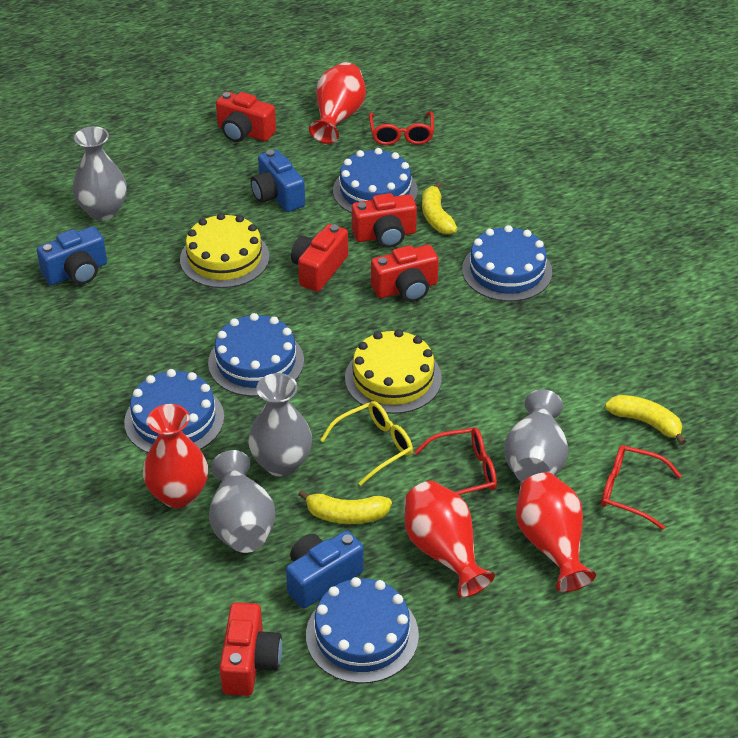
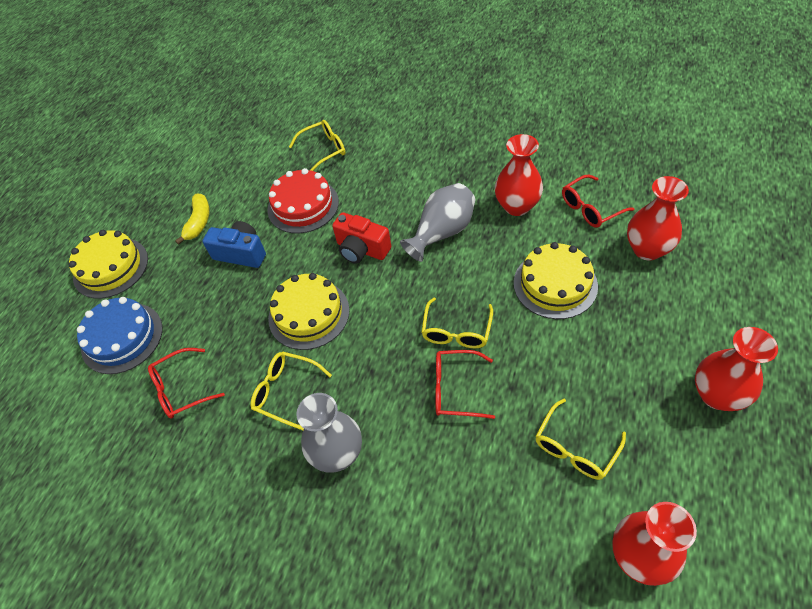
blue cake: 5 -> 1
blue camera: 3 -> 1
grey vase: 4 -> 2
red cake: 0 -> 1
red camera: 5 -> 1
yellow banana: 3 -> 1
yellow cake: 2 -> 3
yellow glasses: 1 -> 4

